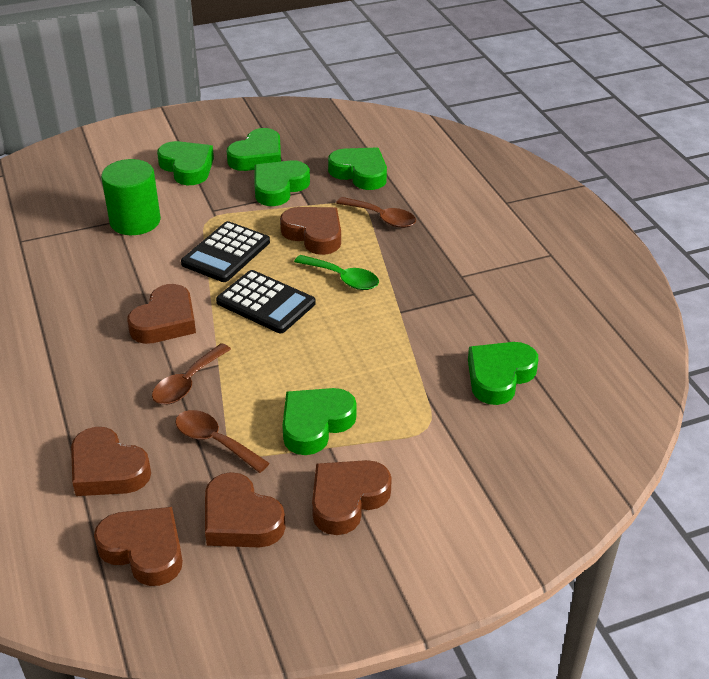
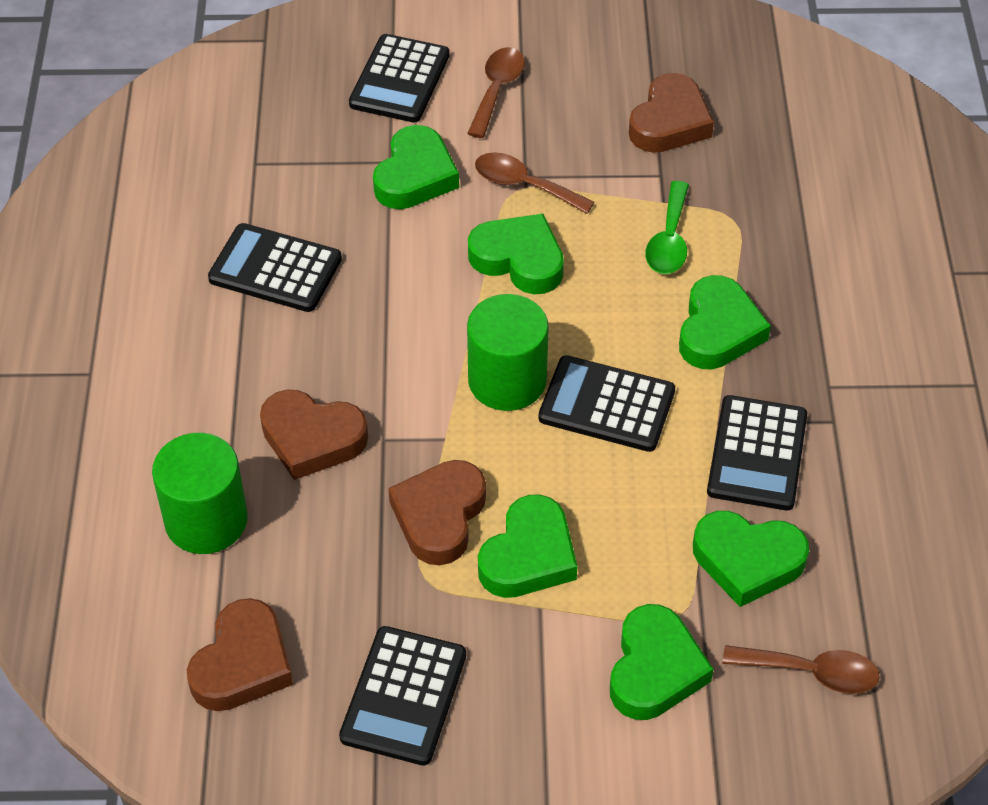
black calculator: 2 -> 5
brown heart: 6 -> 4
green cylinder: 1 -> 2

